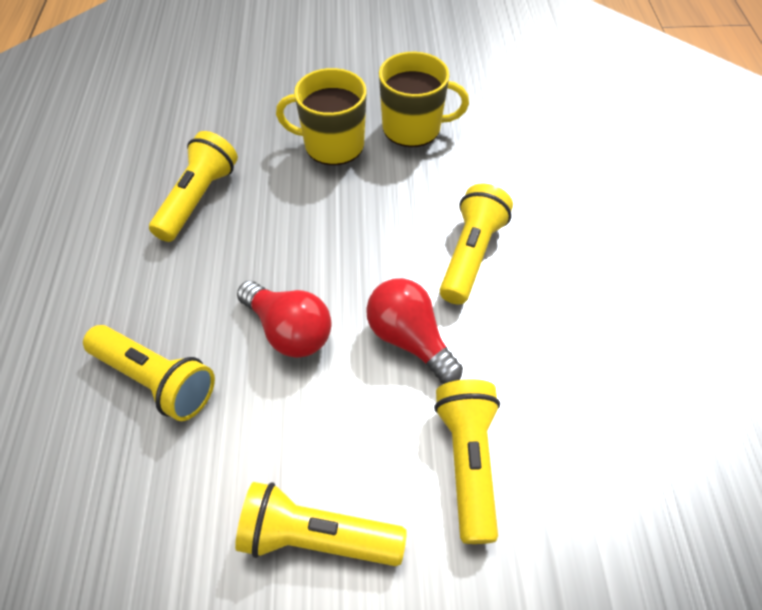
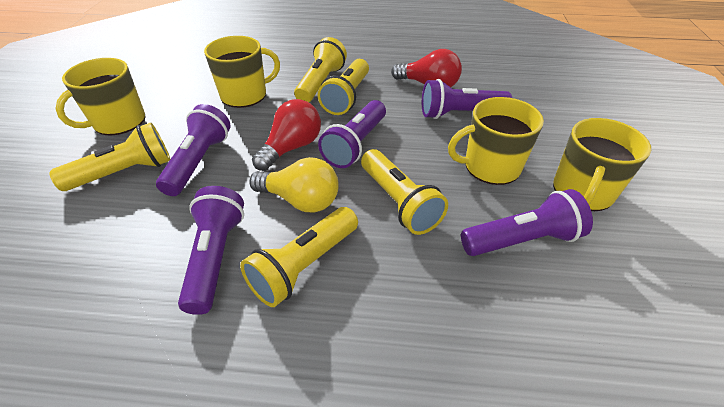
purple flashlight: 0 -> 5
yellow light bulb: 0 -> 1
yellow mug: 2 -> 4

